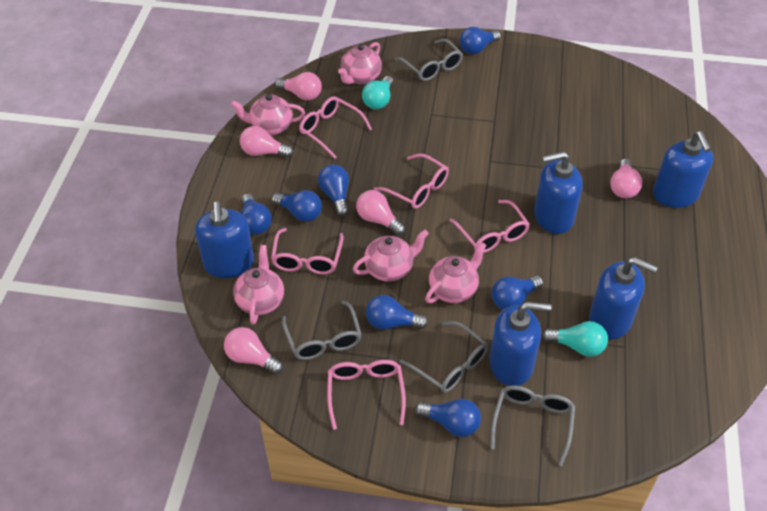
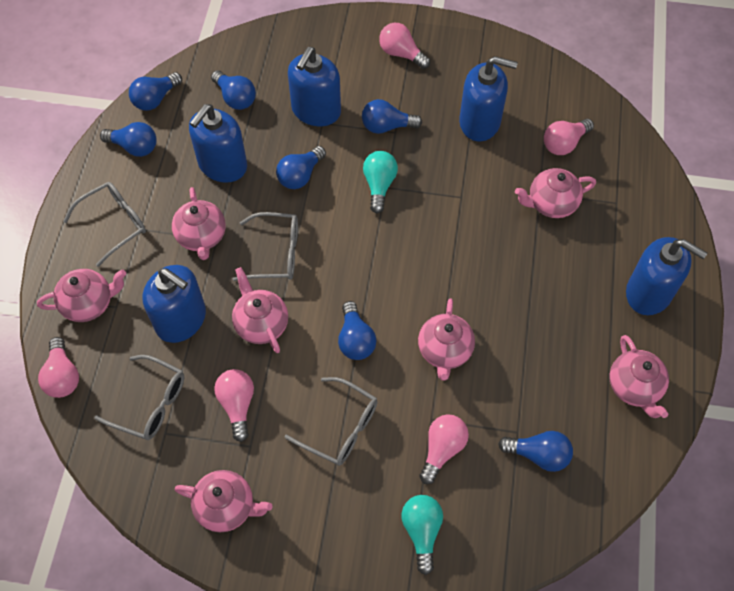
pink glasses: 5 -> 0
pink teapot: 5 -> 7

